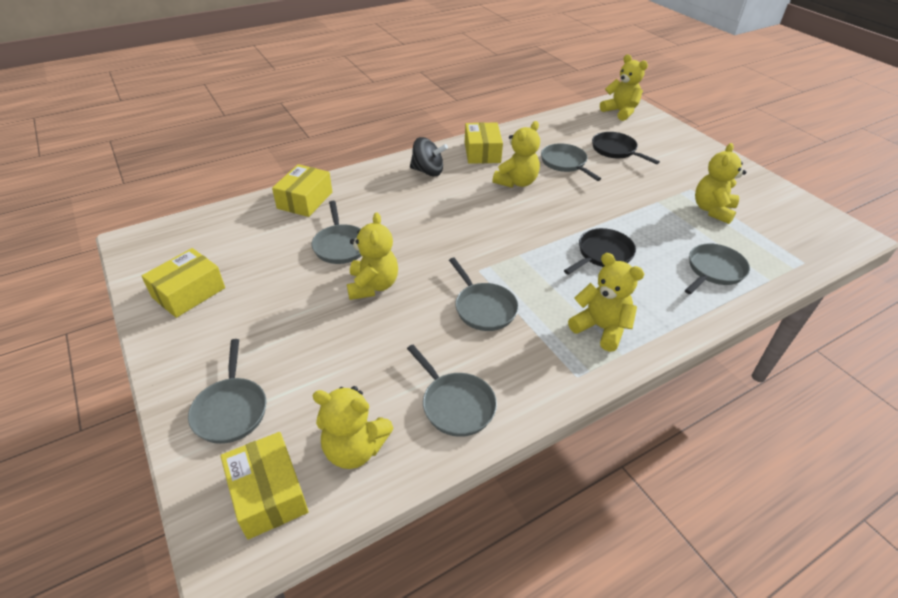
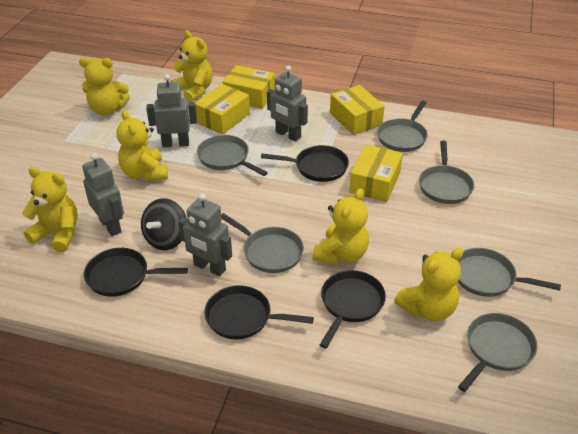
black pan: 2 -> 4
grey robot: 0 -> 4

